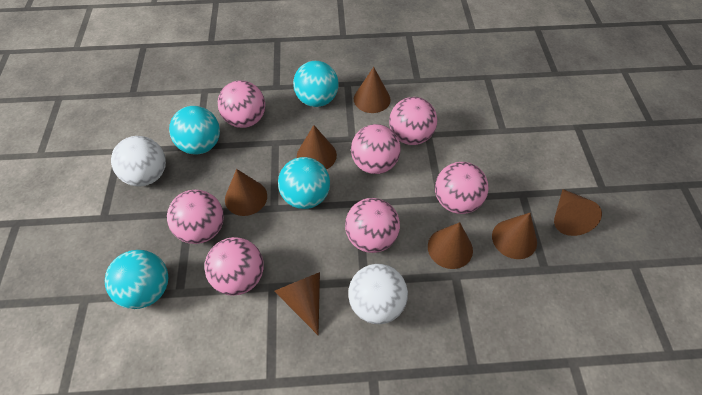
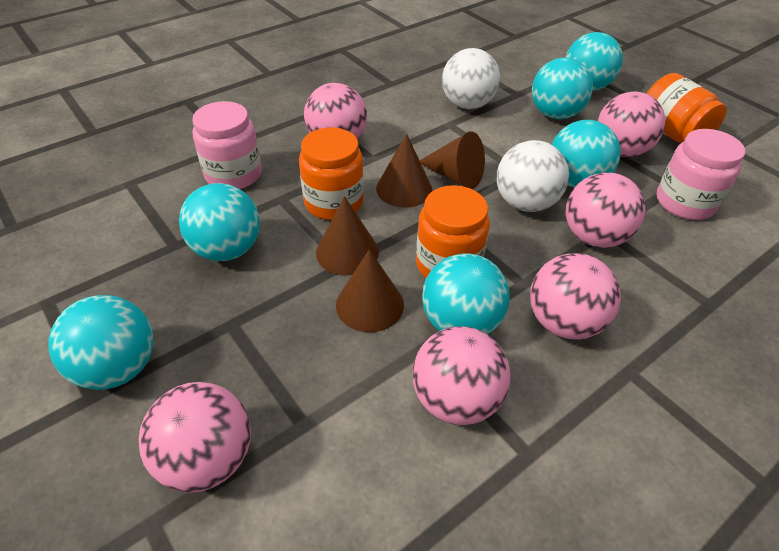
brown cone: 7 -> 4
orange jar: 0 -> 3
pink ball: 7 -> 6
pink jar: 0 -> 2
turquoise ball: 4 -> 6

